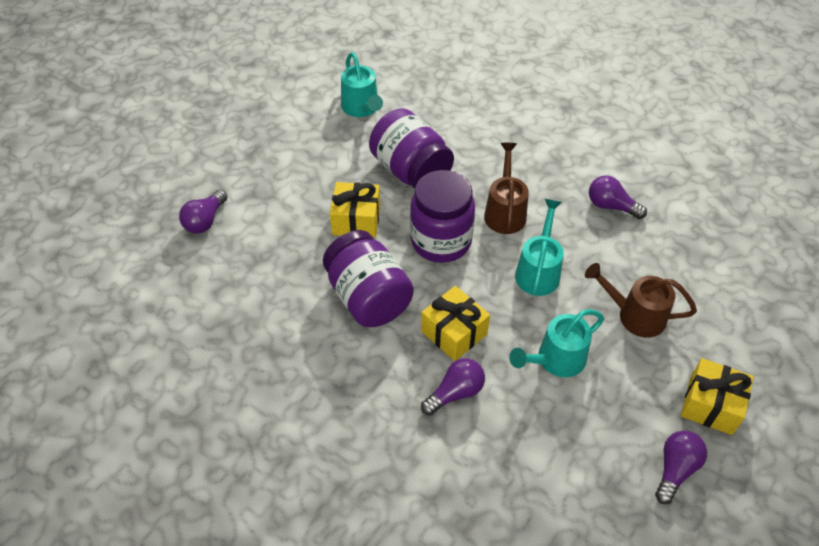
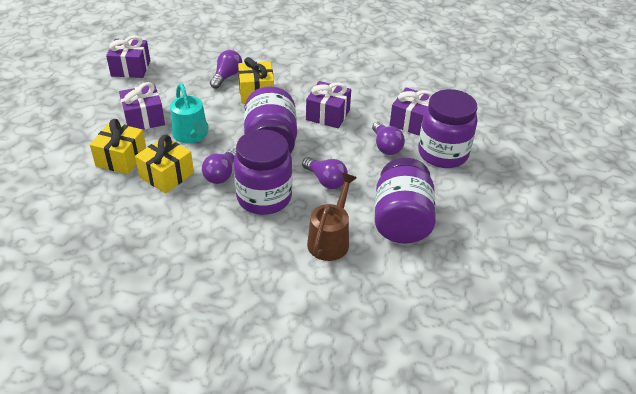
brown watering can: 2 -> 1
purple gift: 0 -> 4
purple jar: 3 -> 4
turquoise watering can: 3 -> 1

